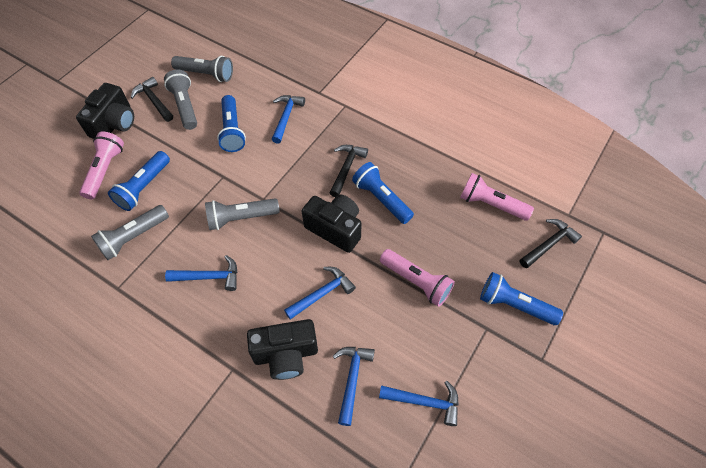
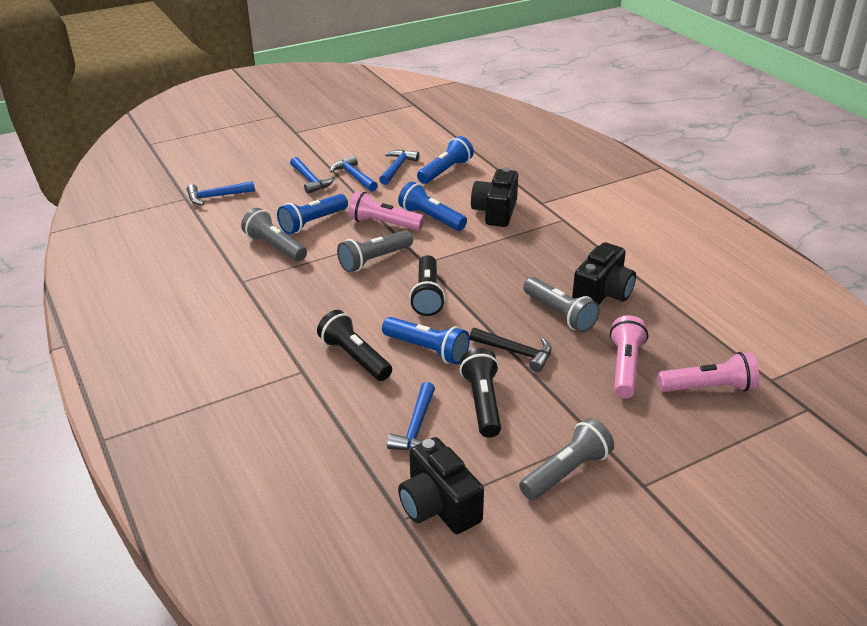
black flashlight: 0 -> 3
black hammer: 3 -> 1

